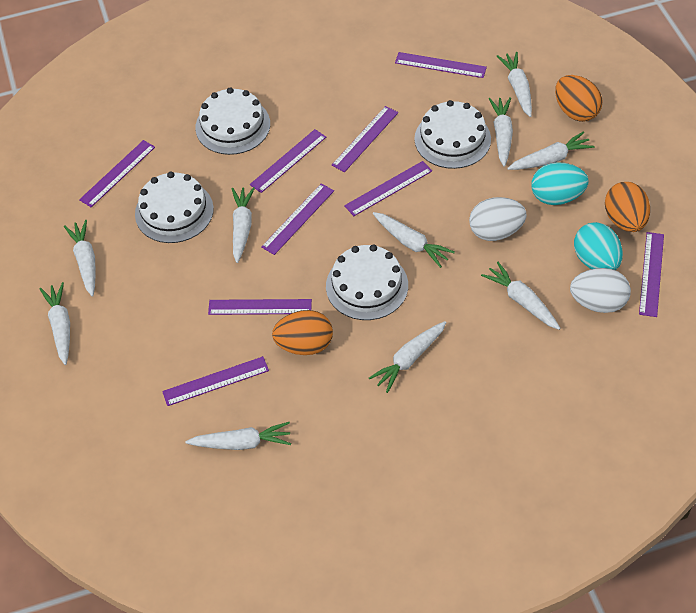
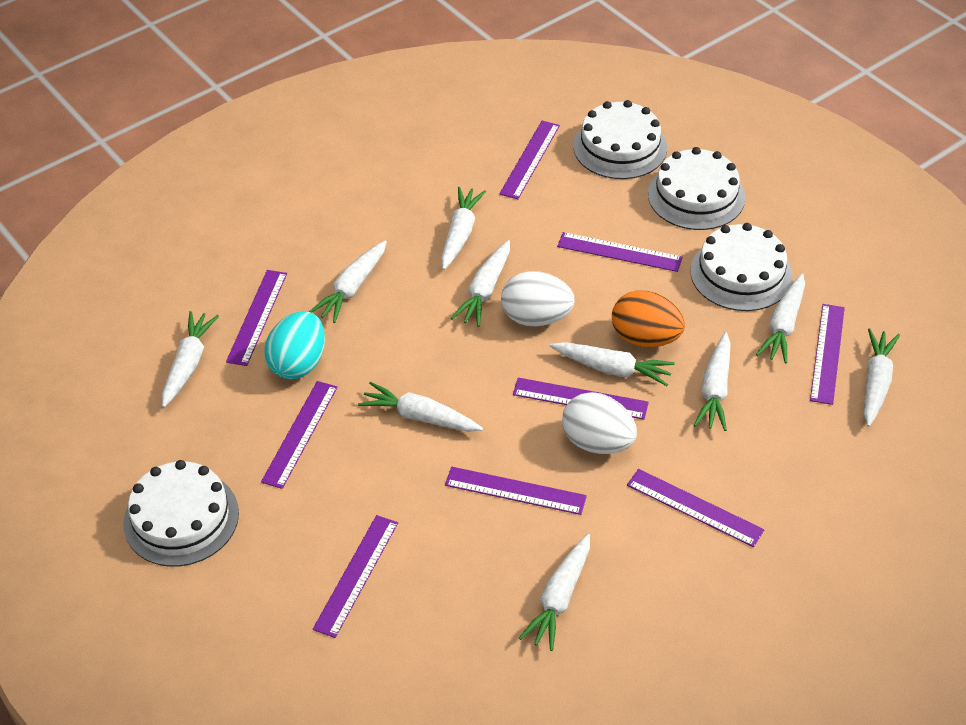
orange egg: 3 -> 1
turquoise egg: 2 -> 1

